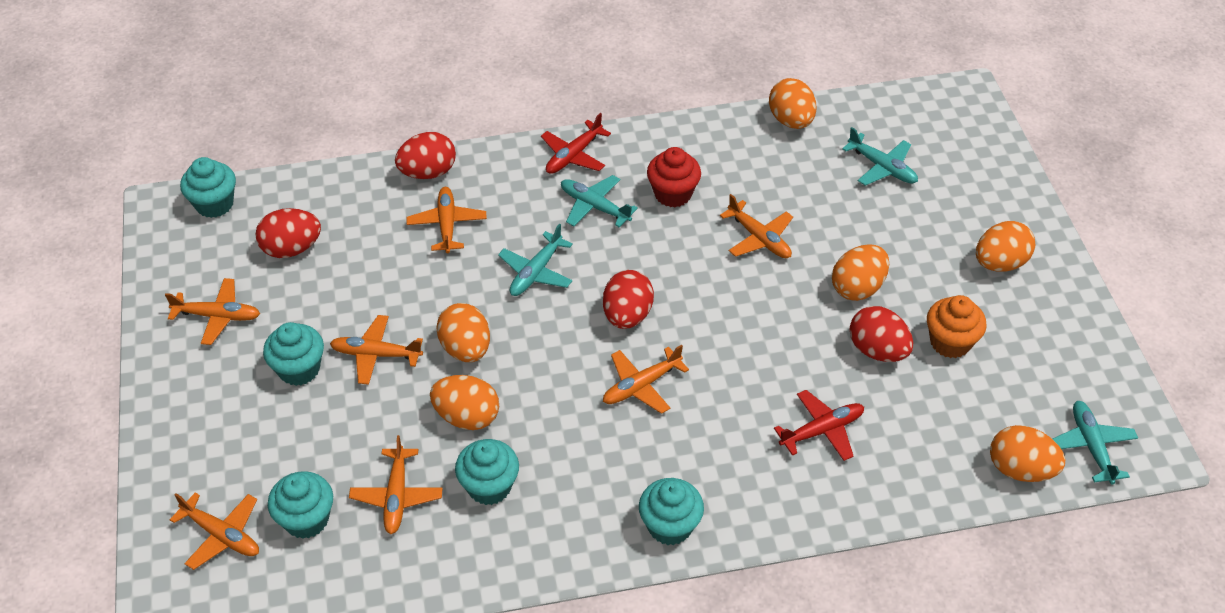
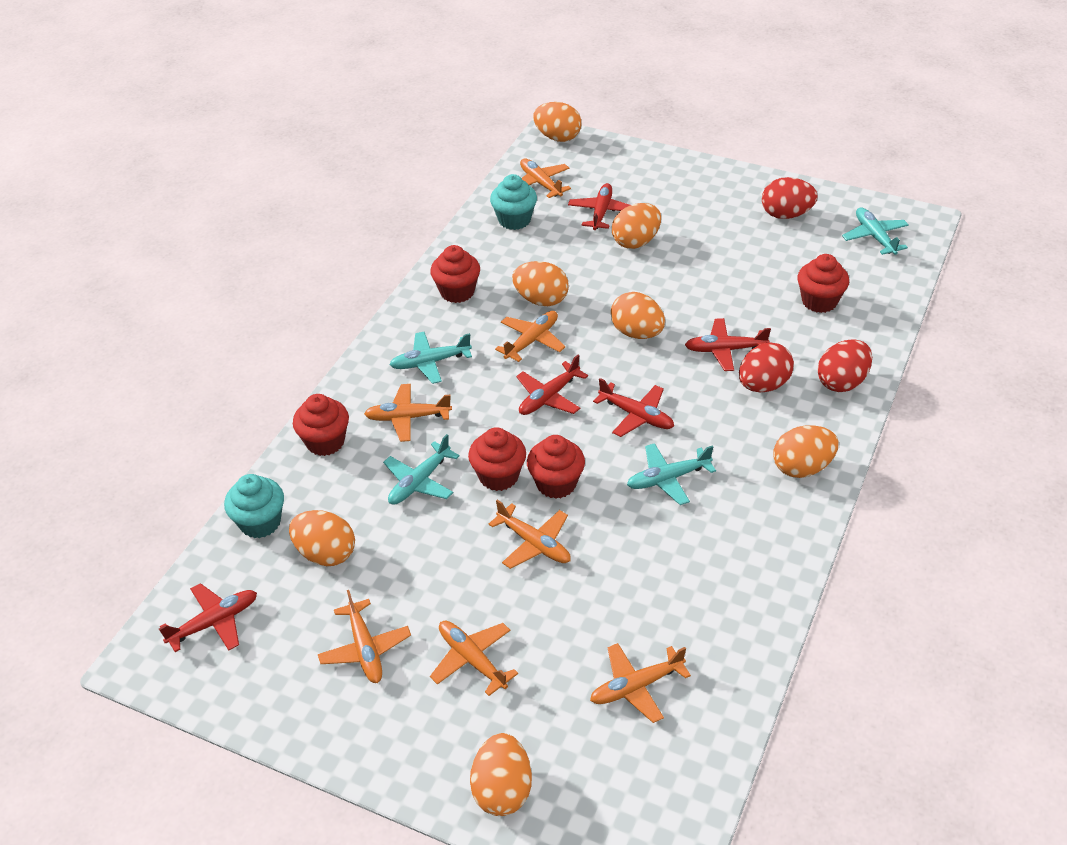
orange cupcake: 1 -> 0
orange egg: 6 -> 7
red cupcake: 1 -> 5
red egg: 4 -> 3
red plane: 2 -> 5
turquoise cupcake: 5 -> 2

